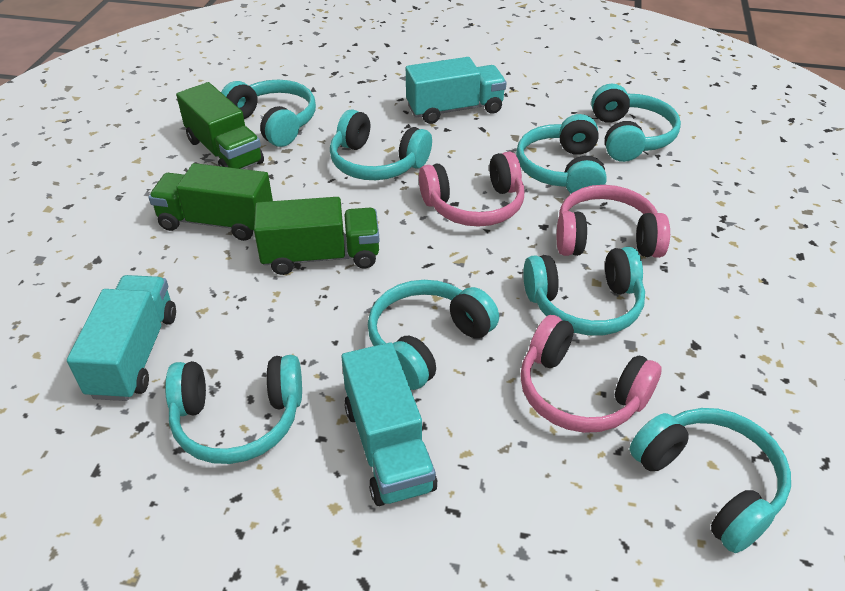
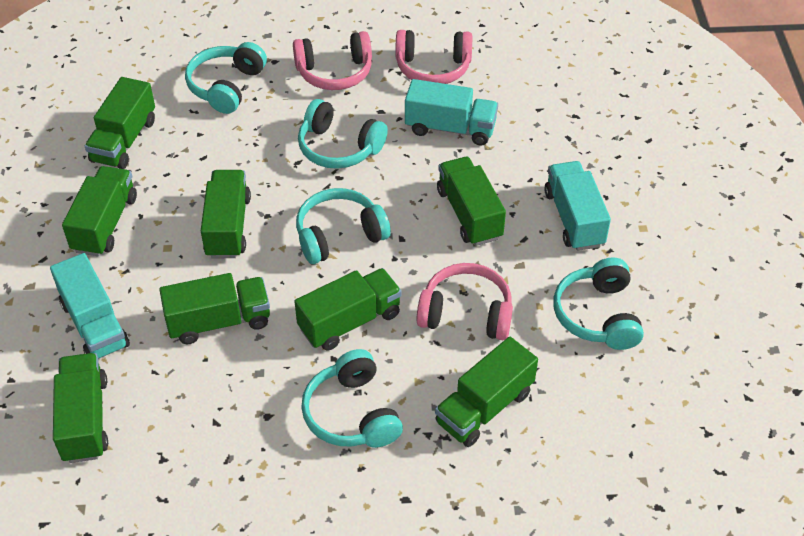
green truck: 3 -> 8
turquoise headphones: 8 -> 5

